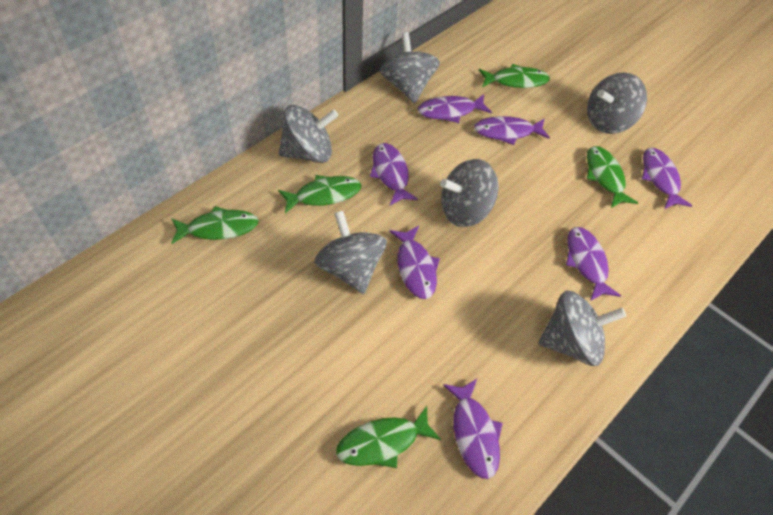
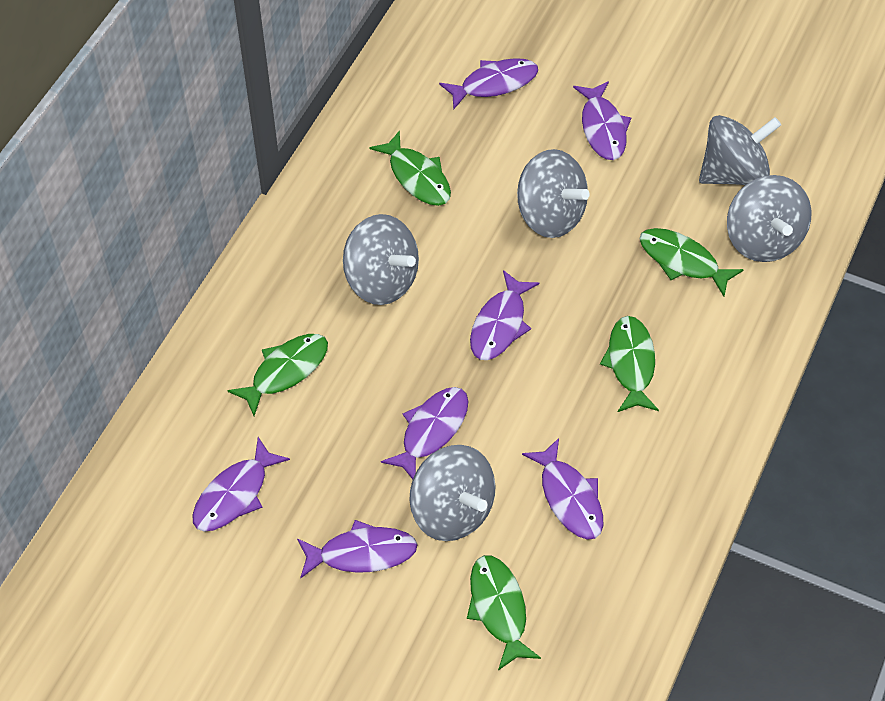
grey spinning top: 6 -> 5

